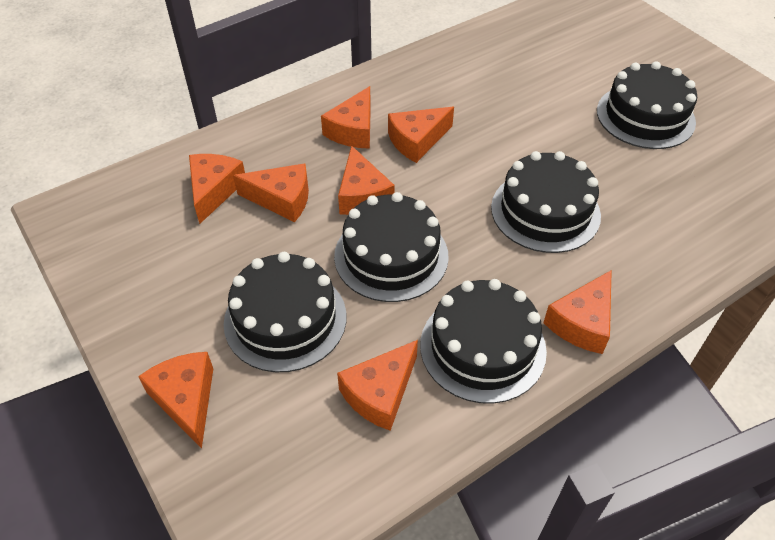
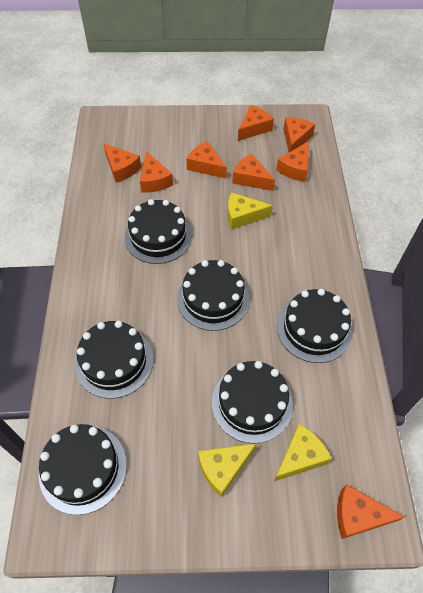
black cake: 5 -> 6
yellow cheese: 0 -> 3

